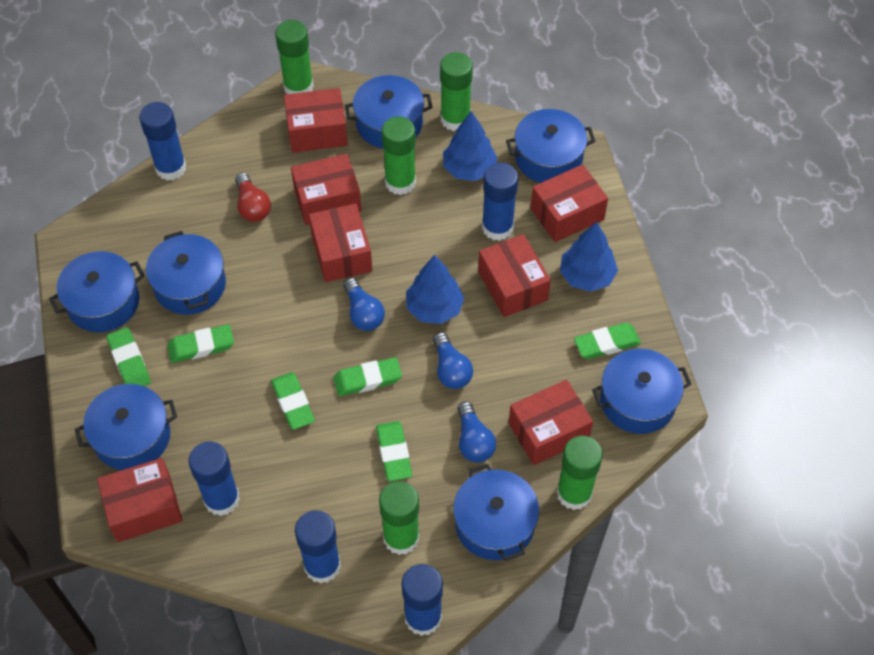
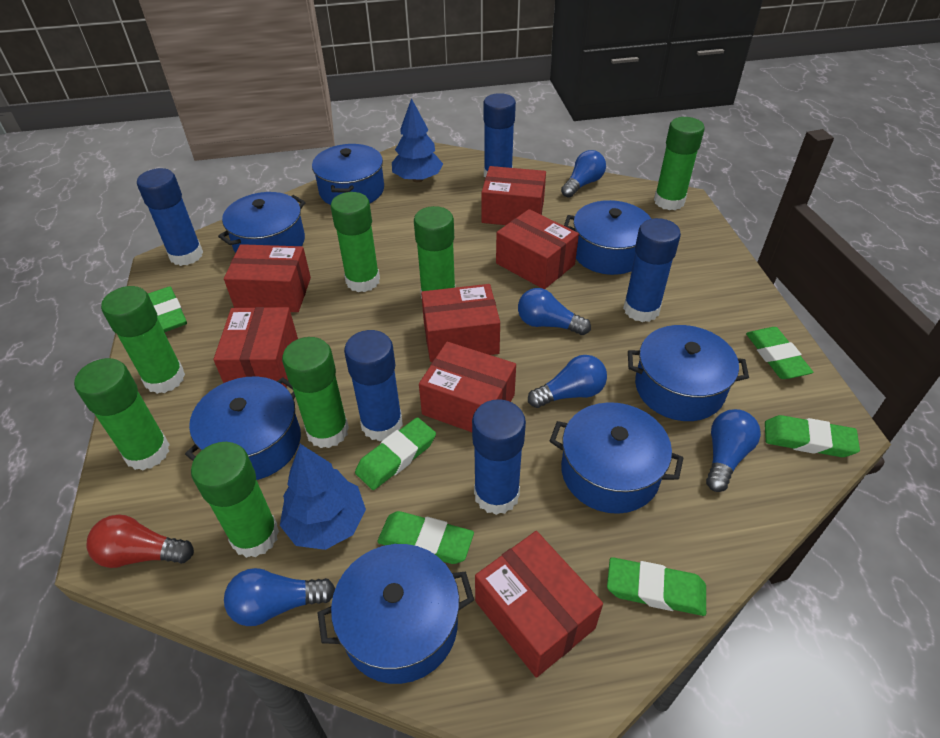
blue light bulb: 3 -> 5
blue tree: 3 -> 2
green glue stick: 5 -> 7

